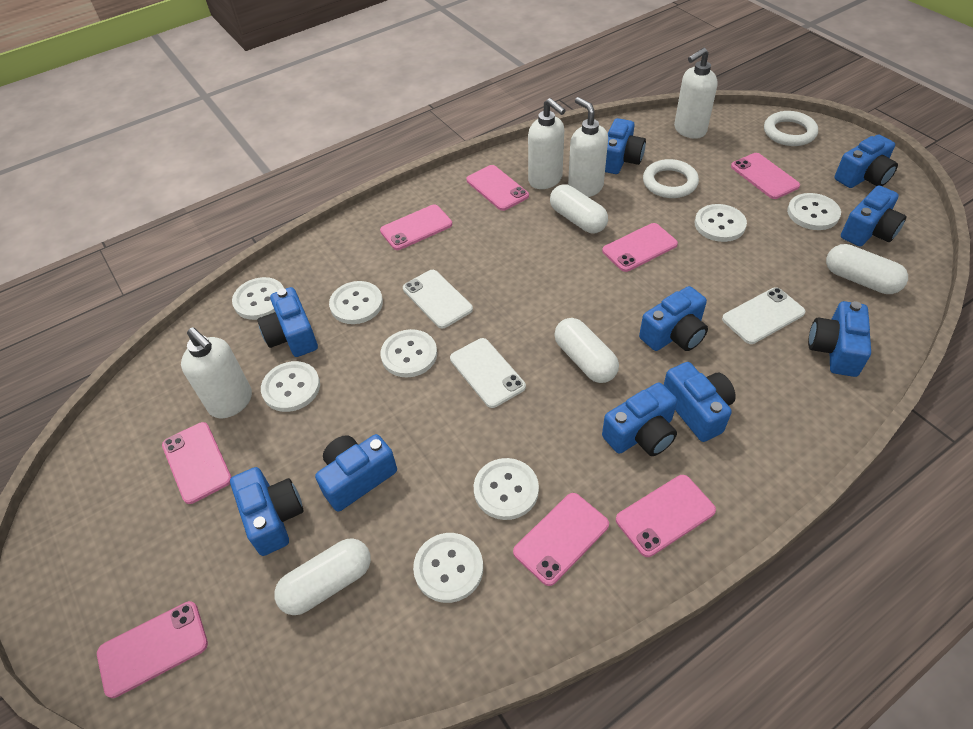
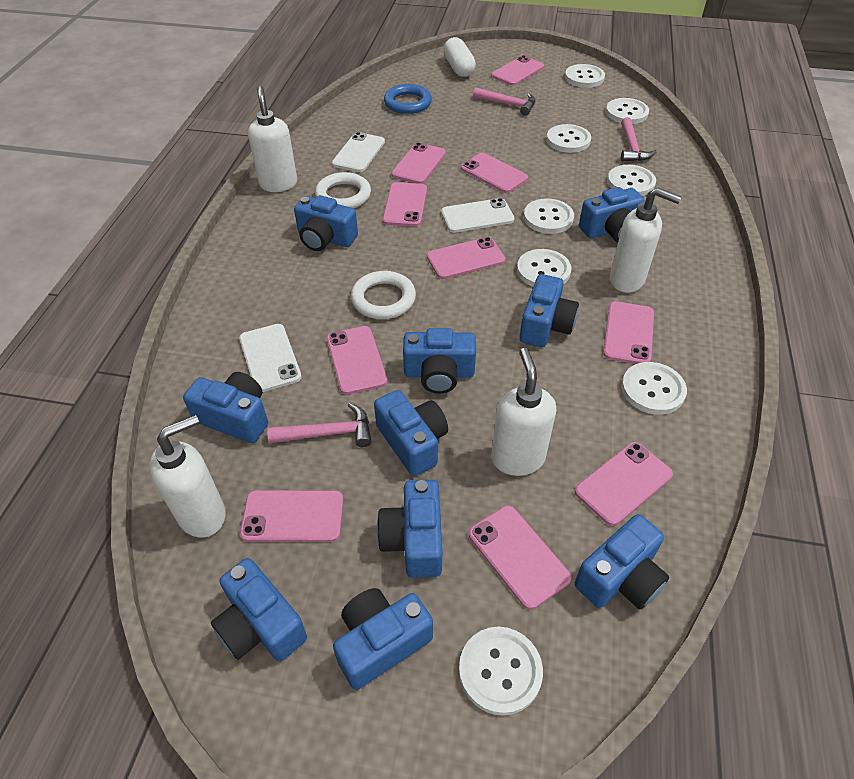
blue ring: 0 -> 1
pink hammer: 0 -> 3
pink phone: 8 -> 10
white capsule: 4 -> 1

